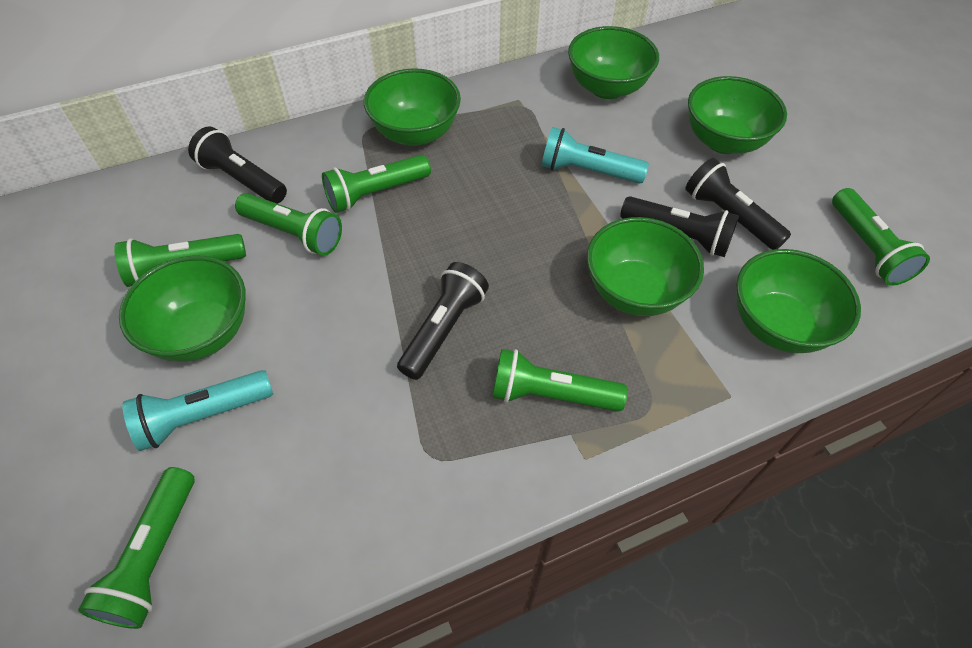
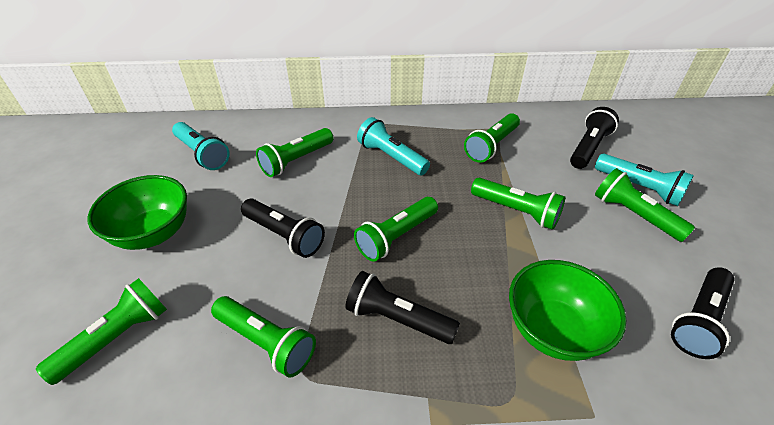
green bowl: 6 -> 2
green flashlight: 6 -> 7
turquoise flashlight: 2 -> 3

